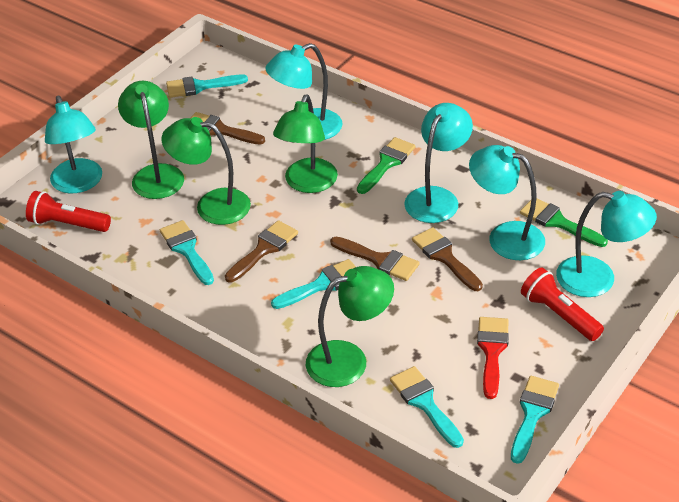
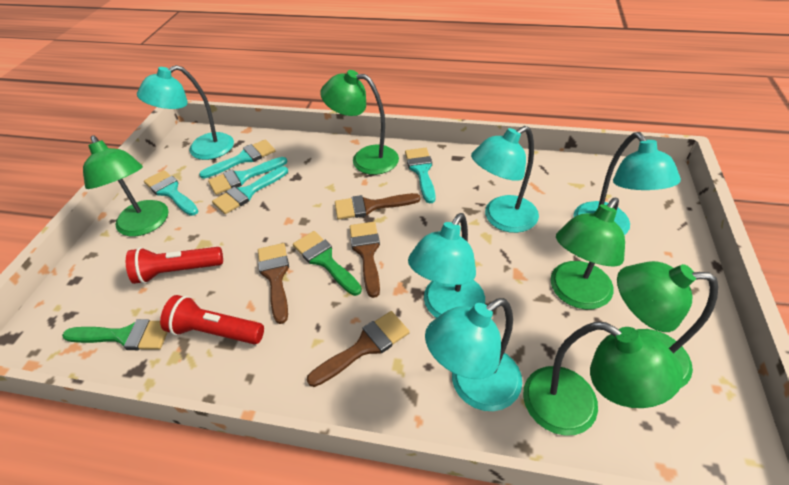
green lamp: 4 -> 5
red brush: 1 -> 0

